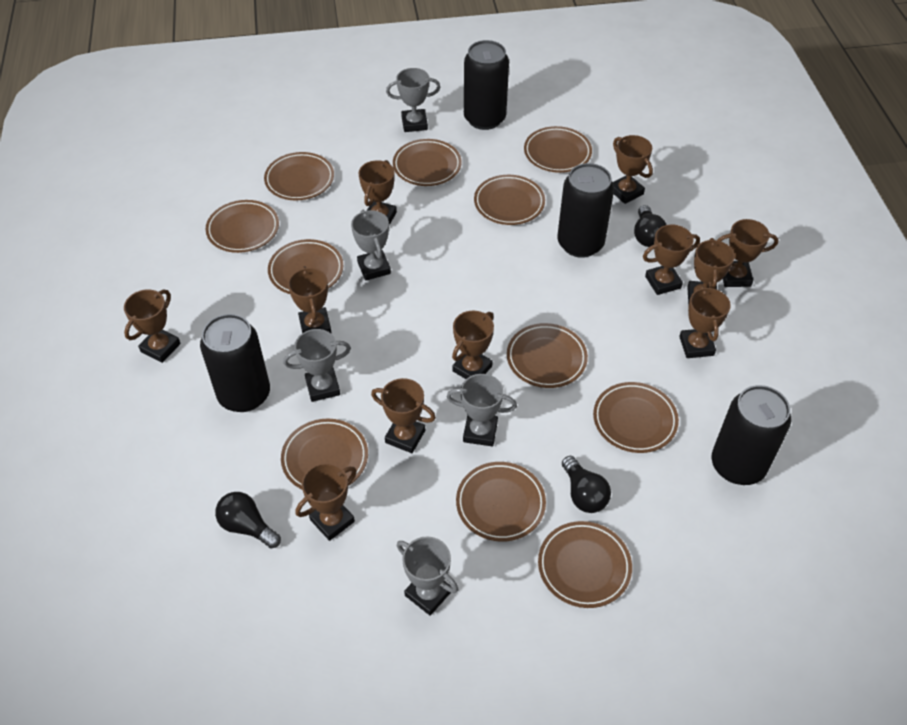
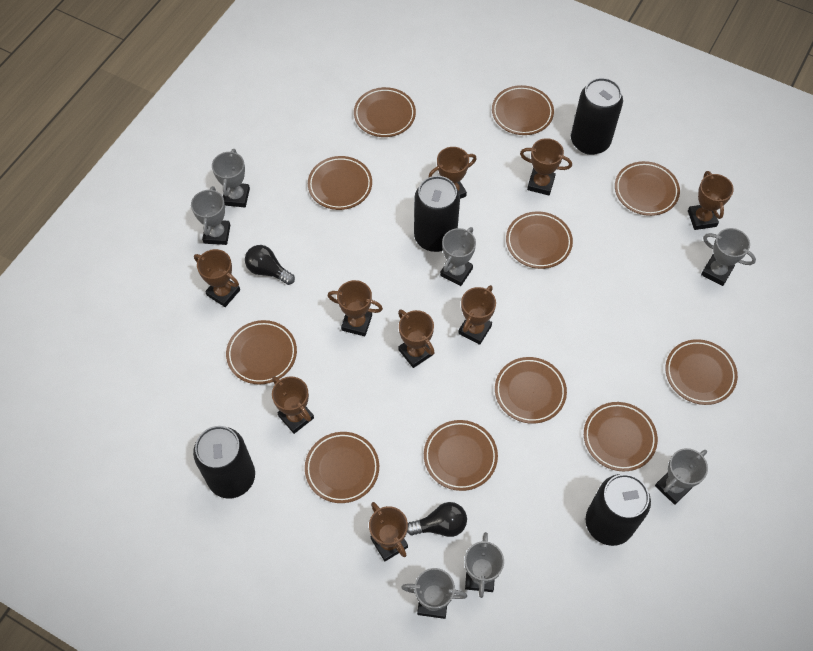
black light bulb: 3 -> 2
brown trophy: 11 -> 9
grey trophy: 5 -> 7

